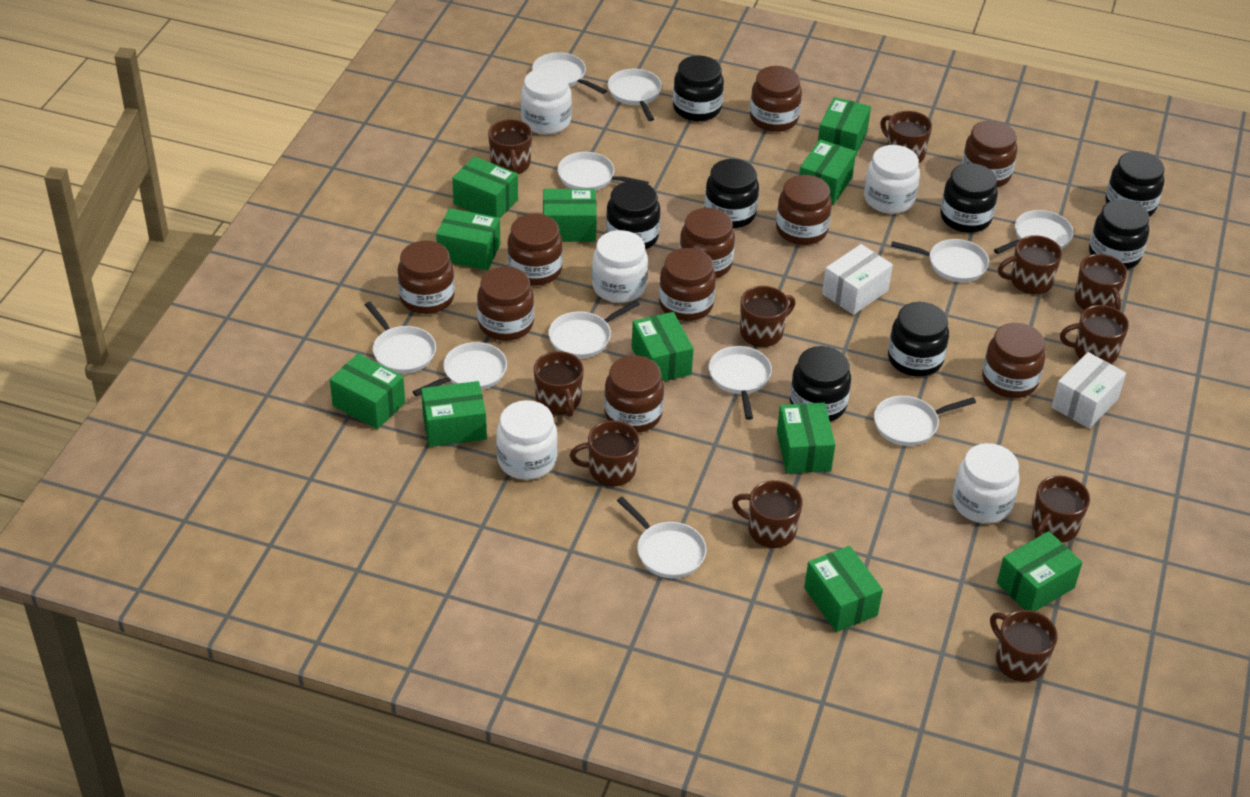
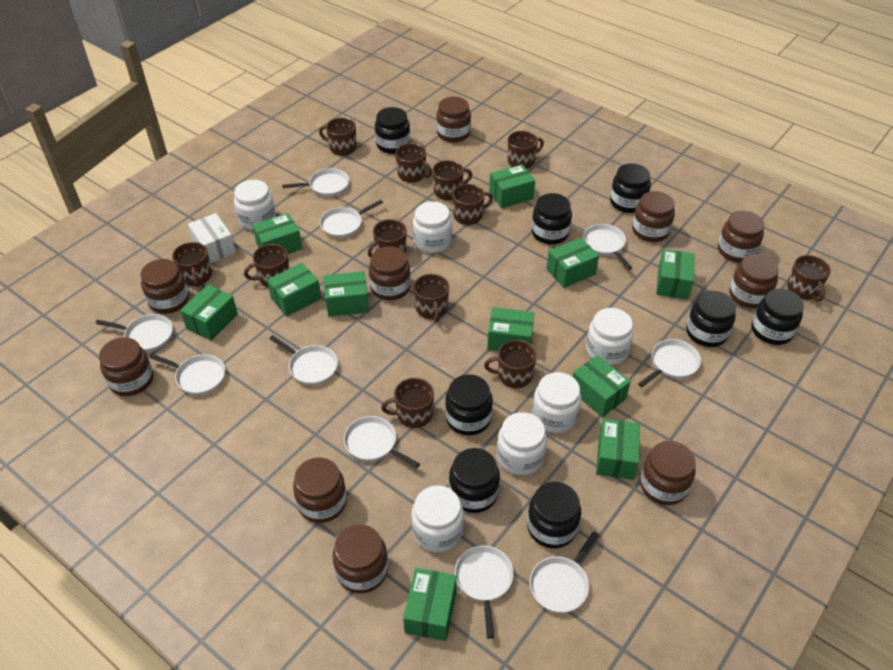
brown mug: 11 -> 12
white box: 2 -> 1
white jar: 5 -> 6
white pan: 11 -> 10

